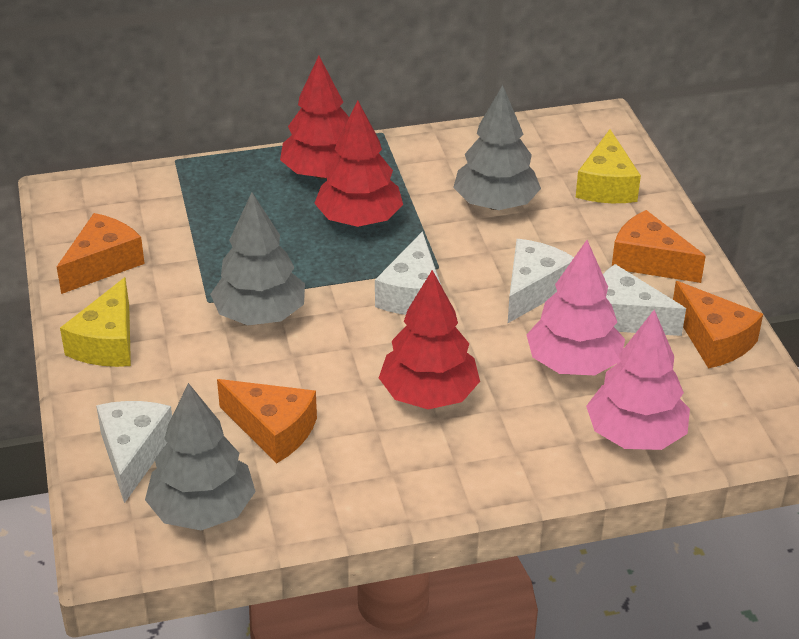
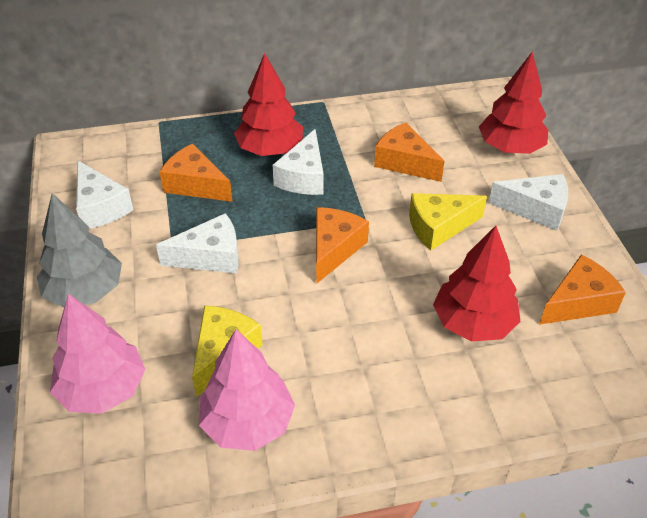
grey tree: 3 -> 1

